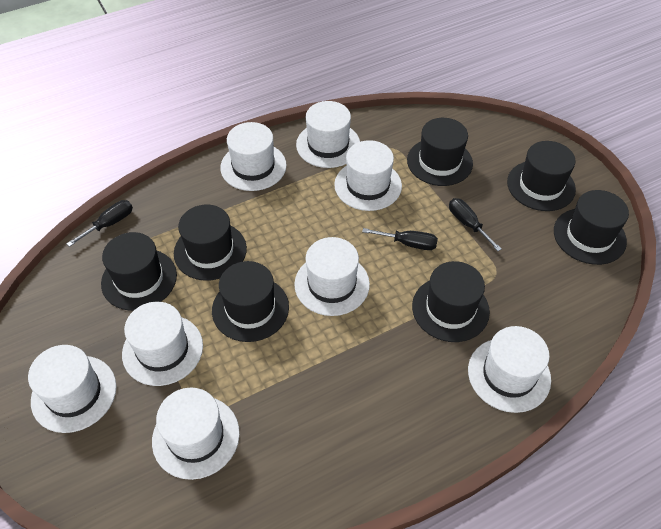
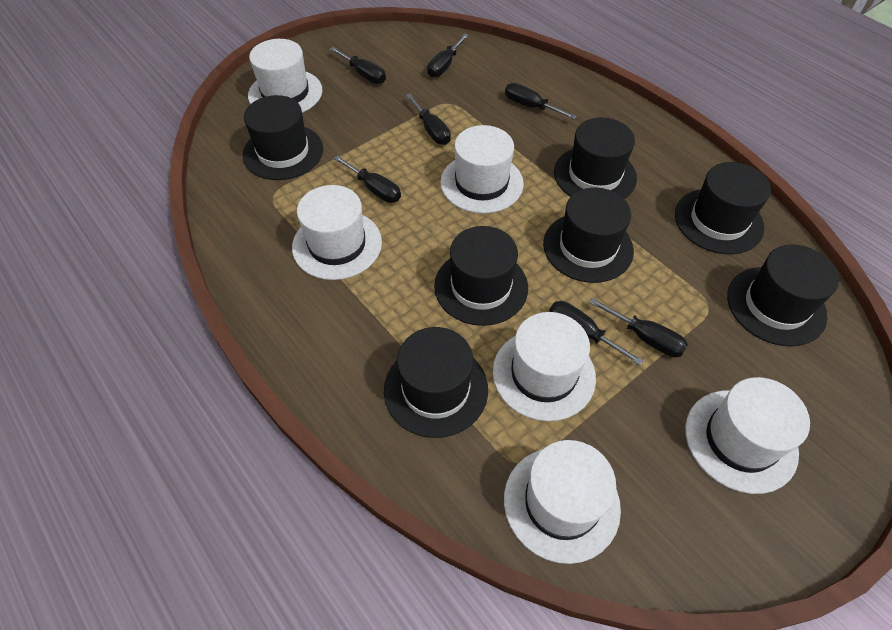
black screwdriver: 3 -> 7
white hat: 8 -> 6

